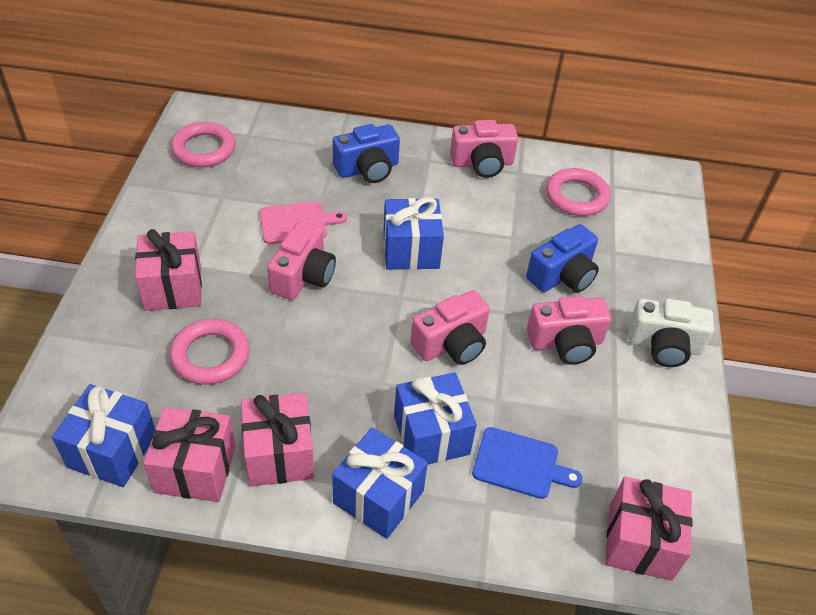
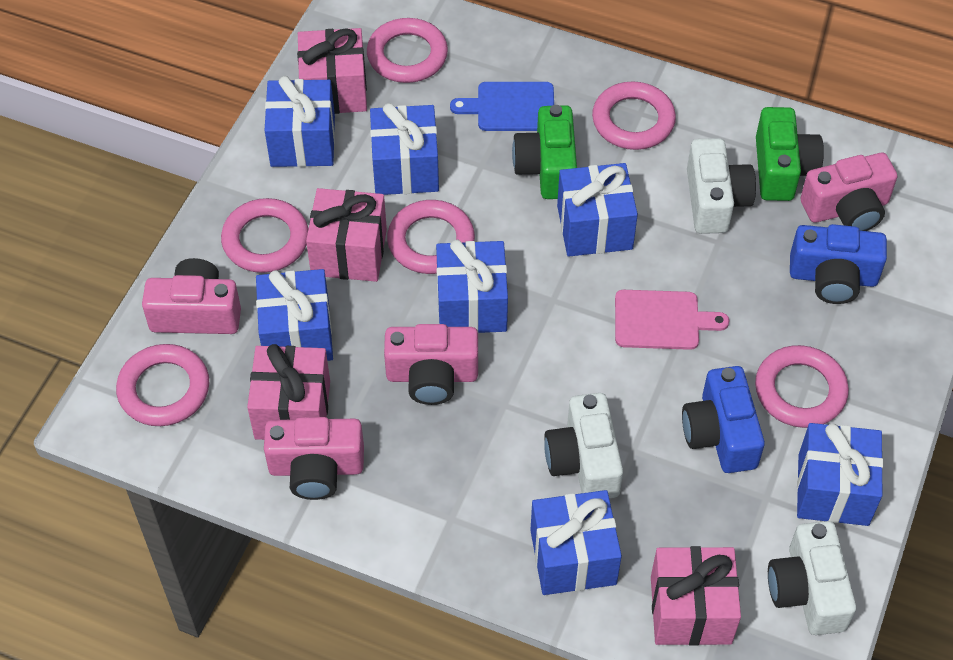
blue gift: 4 -> 7
green camera: 0 -> 2
pink ring: 3 -> 6
white camera: 1 -> 3

